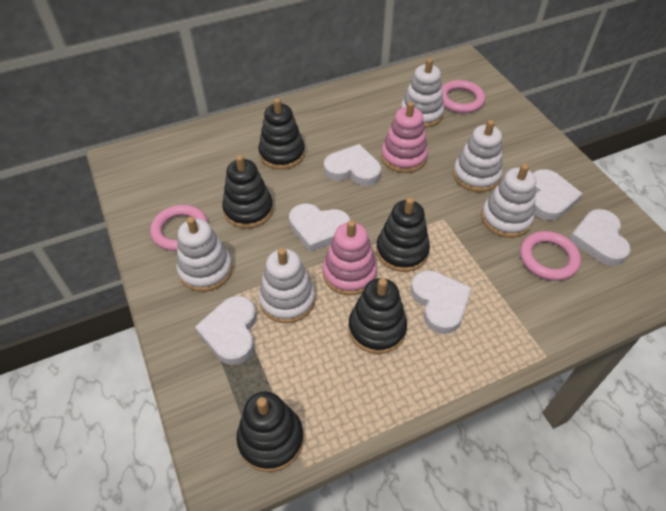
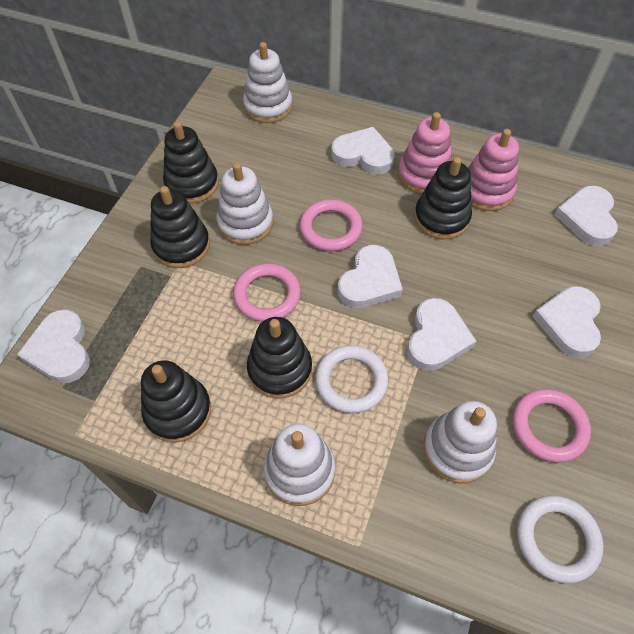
white ring: 0 -> 2
white stacking toy: 5 -> 4

